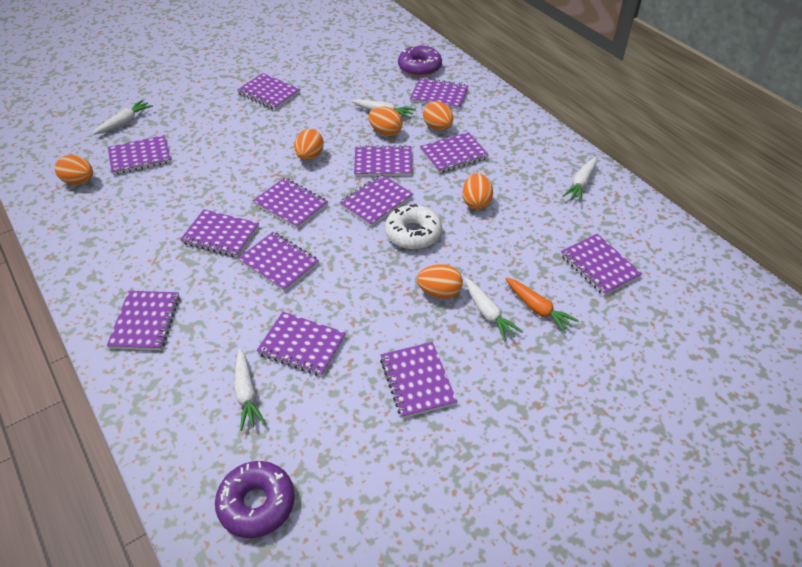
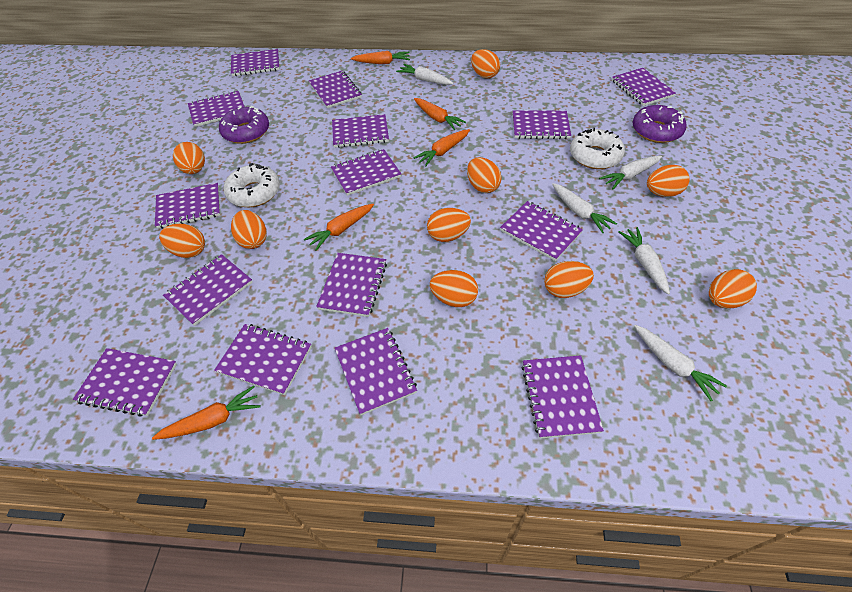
orange carrot: 1 -> 5
orange egg: 6 -> 10
purple notebook: 13 -> 15
white donut: 1 -> 2

